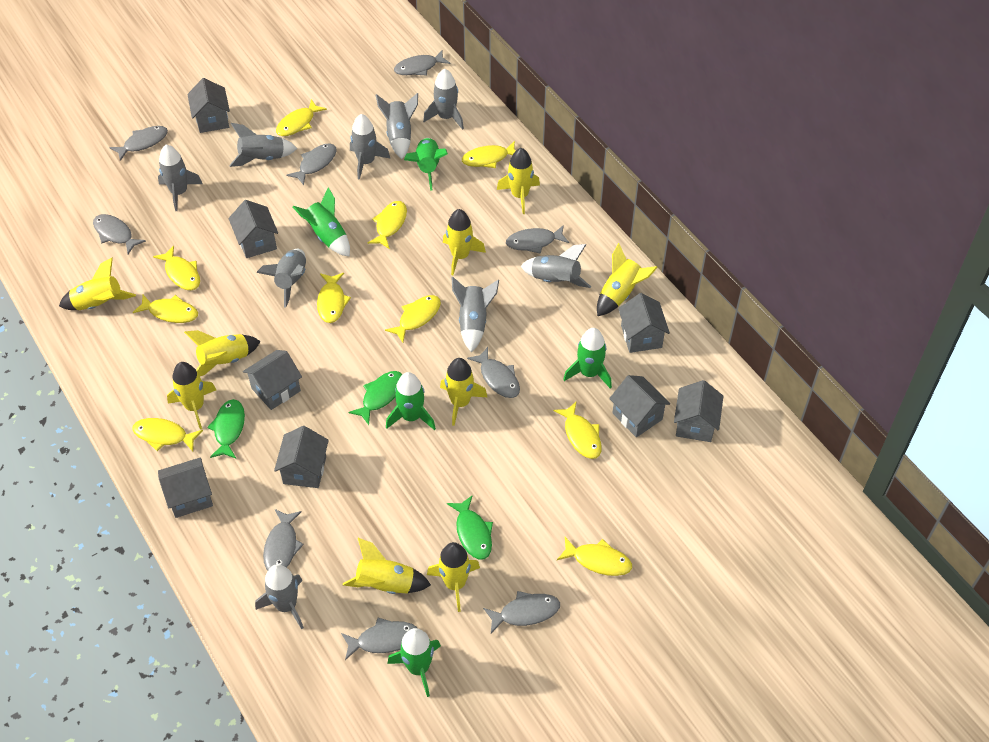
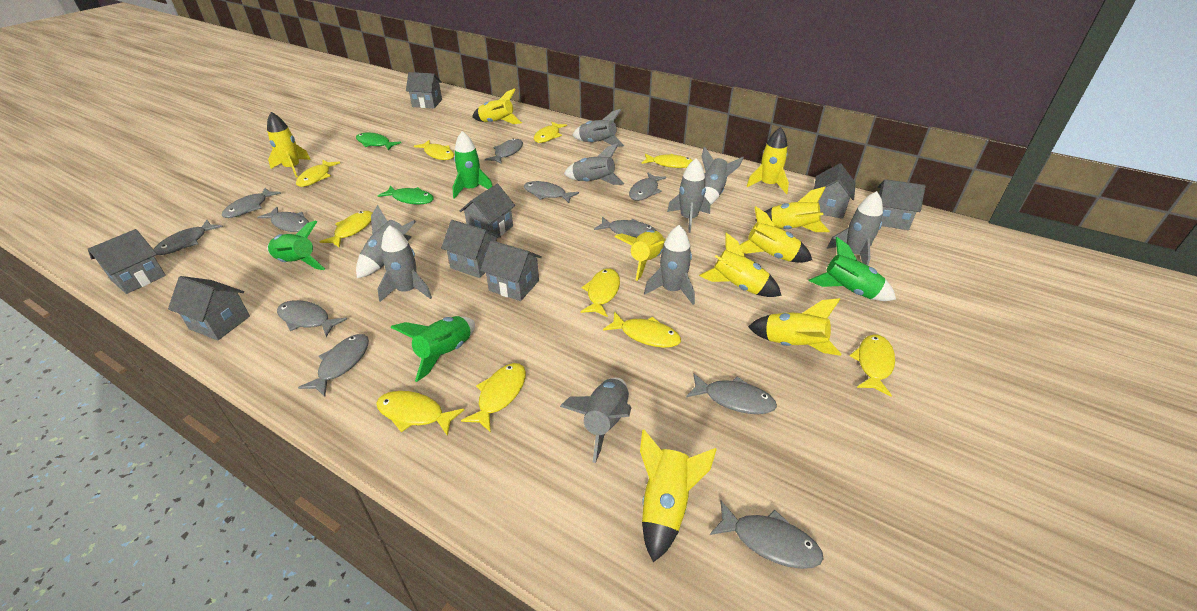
green fish: 3 -> 2
green rocket: 5 -> 4
grey fish: 9 -> 11

